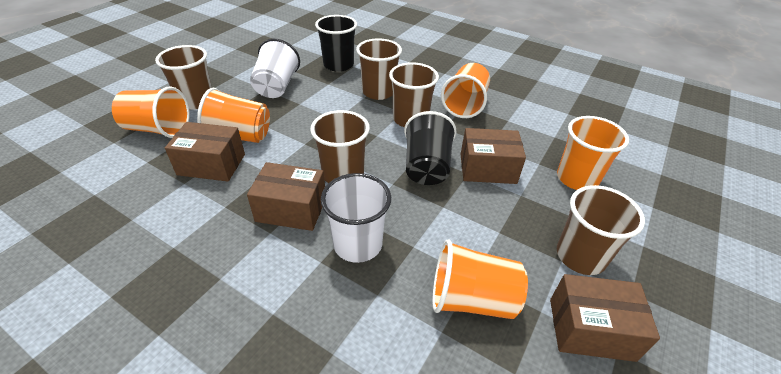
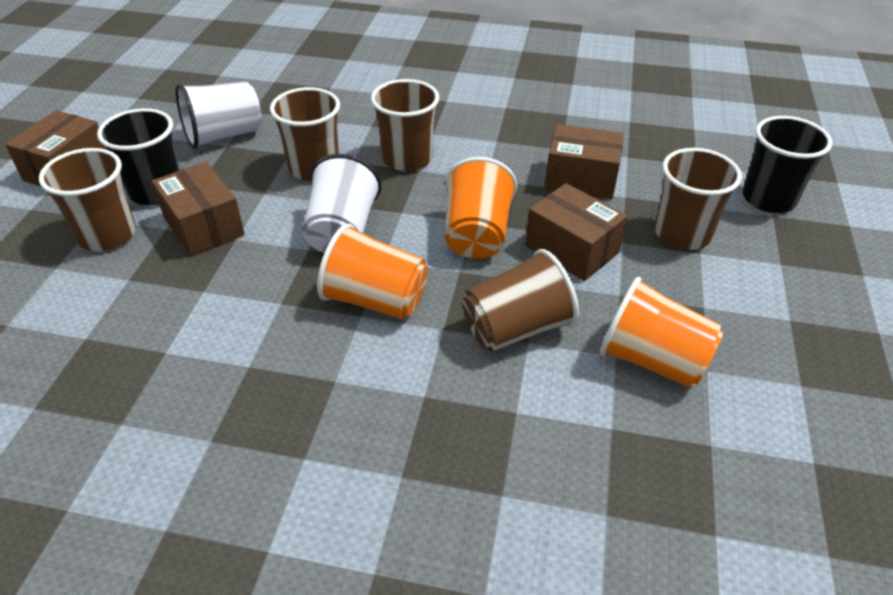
orange cup: 5 -> 3

